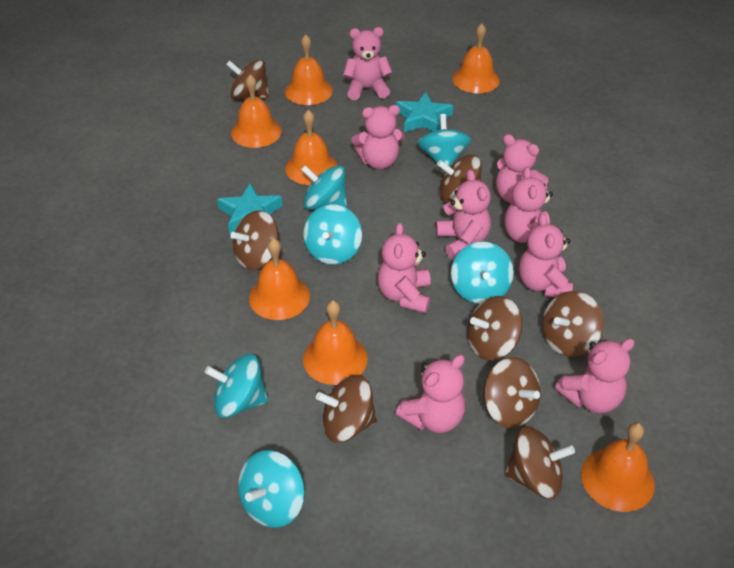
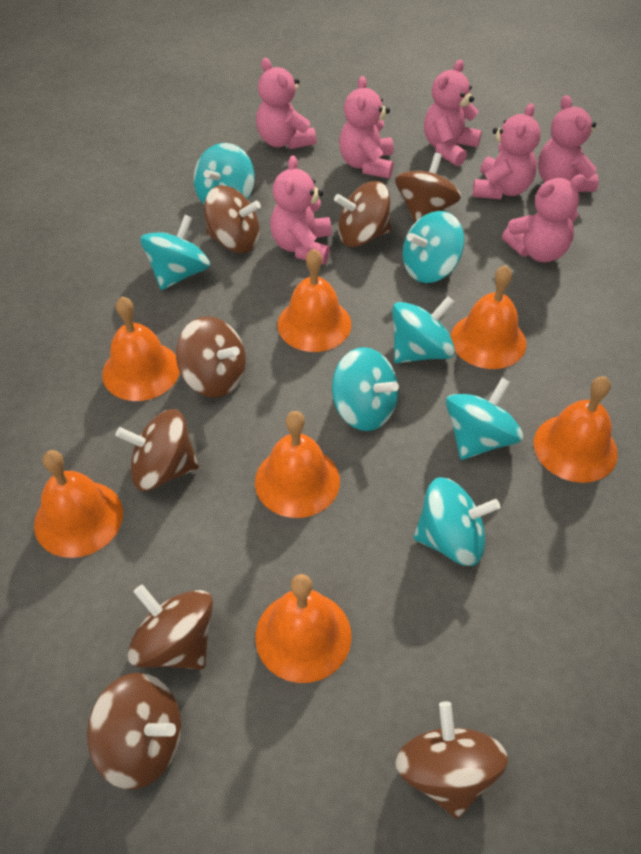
pink teddy bear: 9 -> 7
turquoise spinning top: 6 -> 7
turquoise star: 2 -> 0

